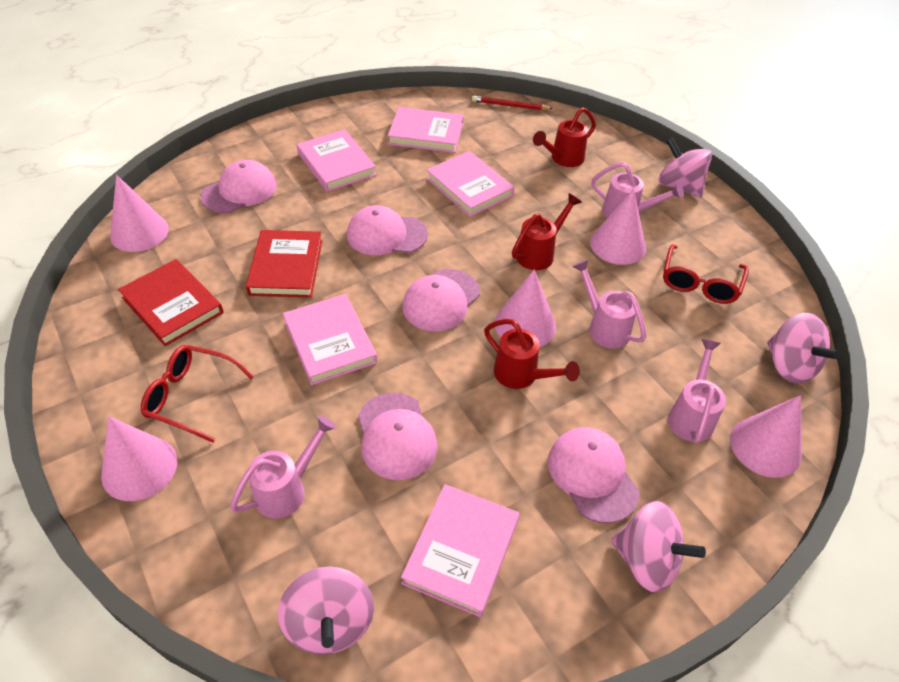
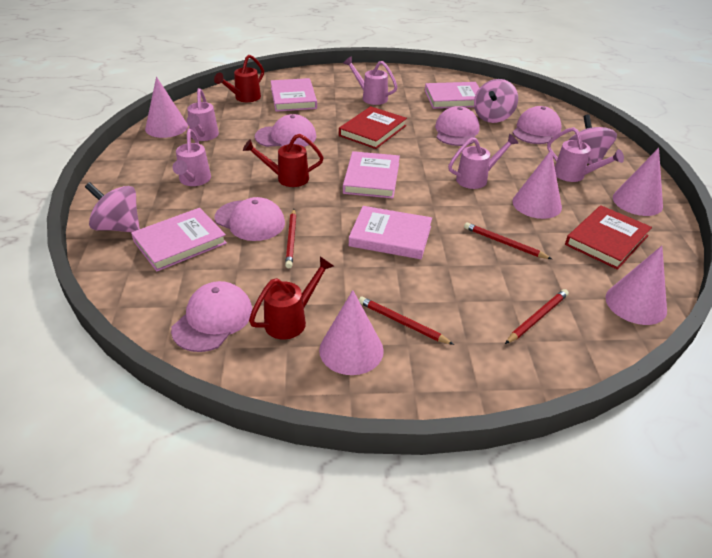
pink spinning top: 4 -> 3
pink watering can: 4 -> 5
red glasses: 2 -> 0
red pencil: 1 -> 4

